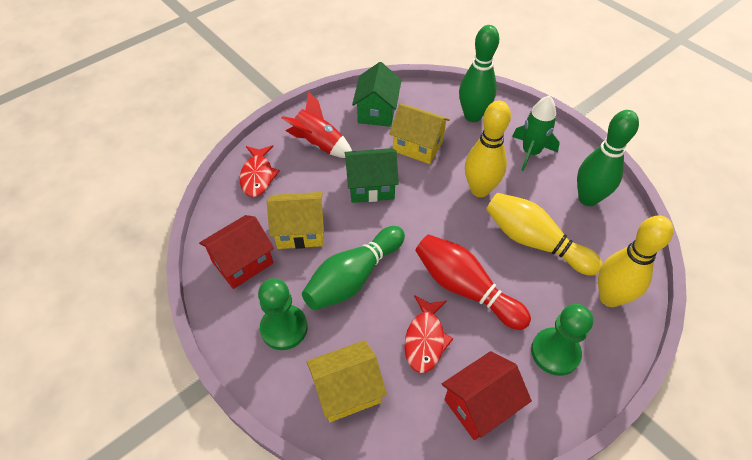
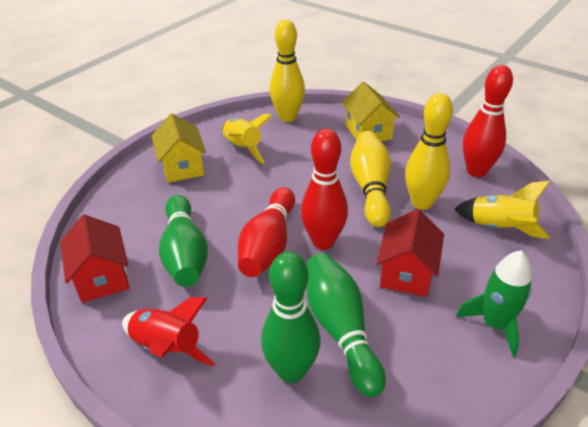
green house: 2 -> 0
green pawn: 2 -> 0
red bowling pin: 1 -> 3
red fish: 2 -> 0
yellow house: 3 -> 2
yellow rocket: 0 -> 2

